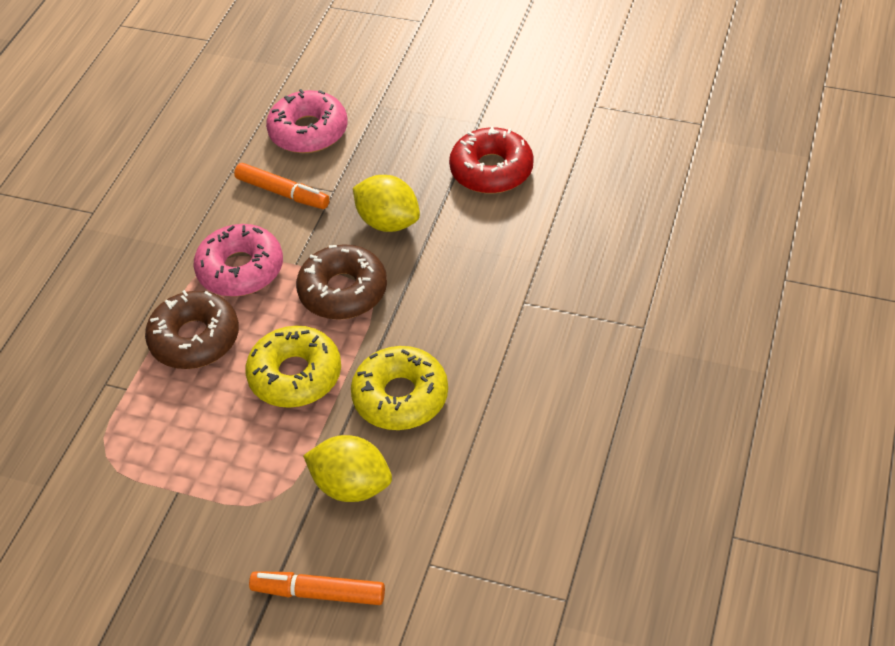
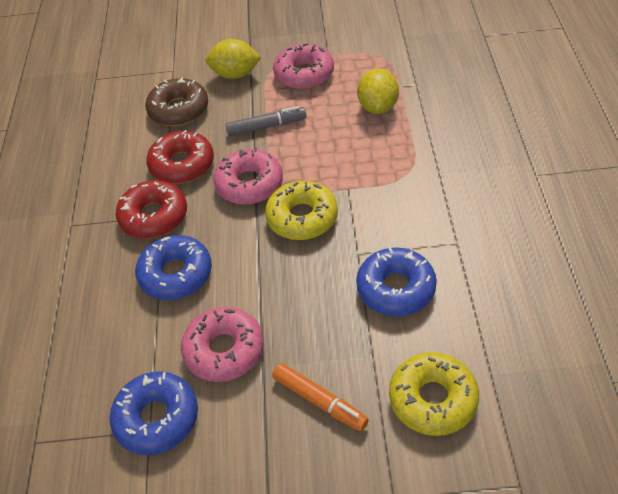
blue donut: 0 -> 3
brown donut: 2 -> 1
grey marker: 0 -> 1
orange marker: 2 -> 1
pink donut: 2 -> 3
red donut: 1 -> 2

